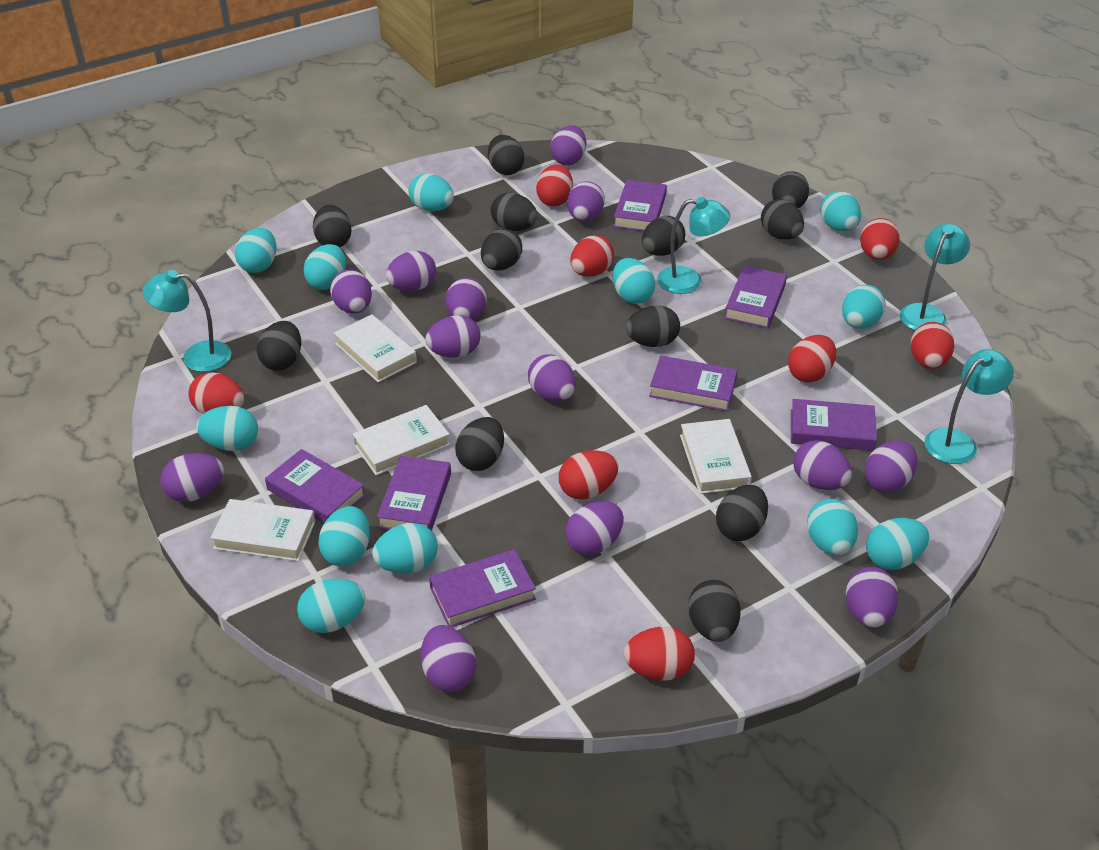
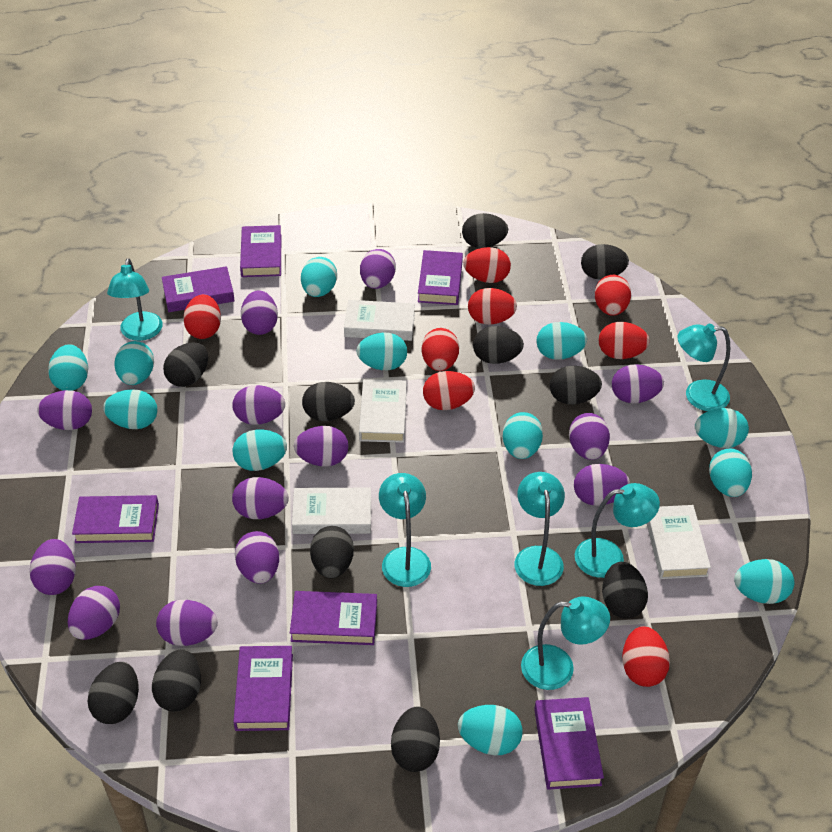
black egg: 12 -> 11
turquoise lamp: 4 -> 6

